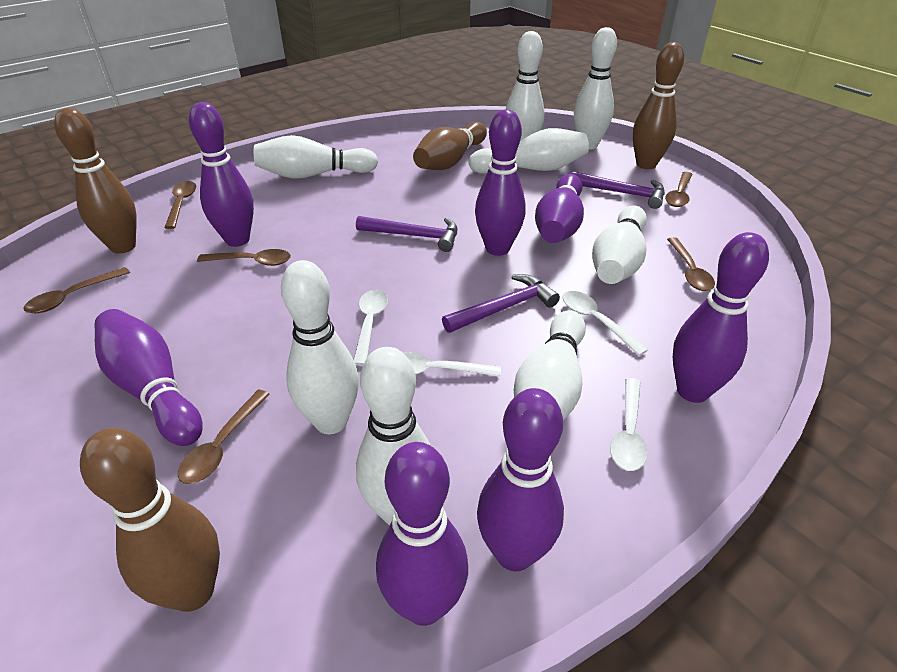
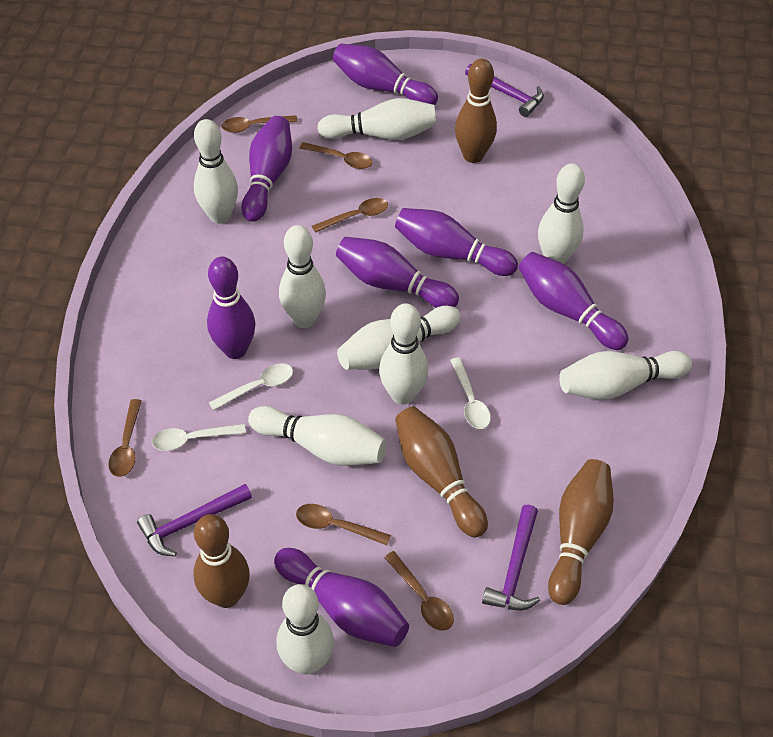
white bowling pin: 8 -> 9
white spoon: 4 -> 3

